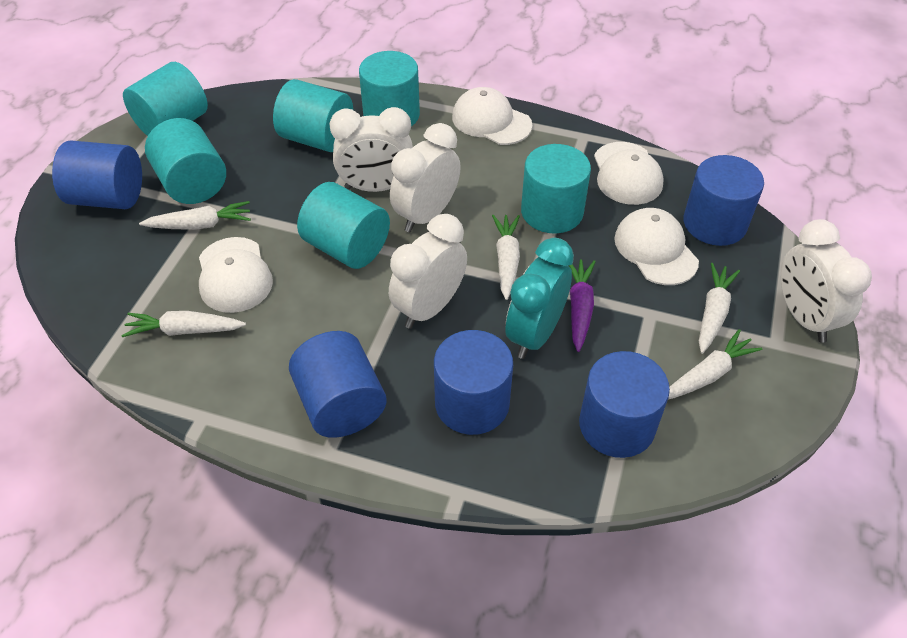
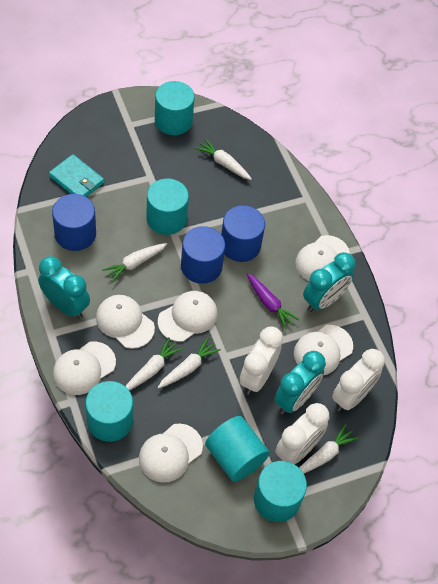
blue cylinder: 5 -> 3
turquoise clock: 1 -> 3
turquoise cylinder: 6 -> 5
turquoise wallet: 0 -> 1
white cap: 4 -> 6
white clock: 4 -> 3

